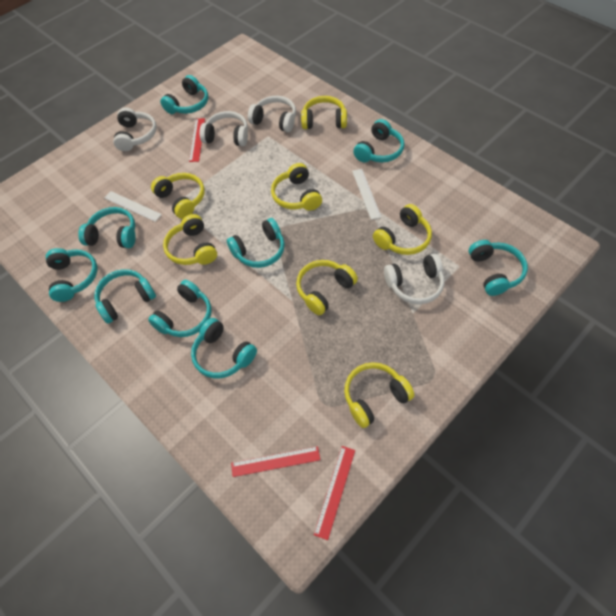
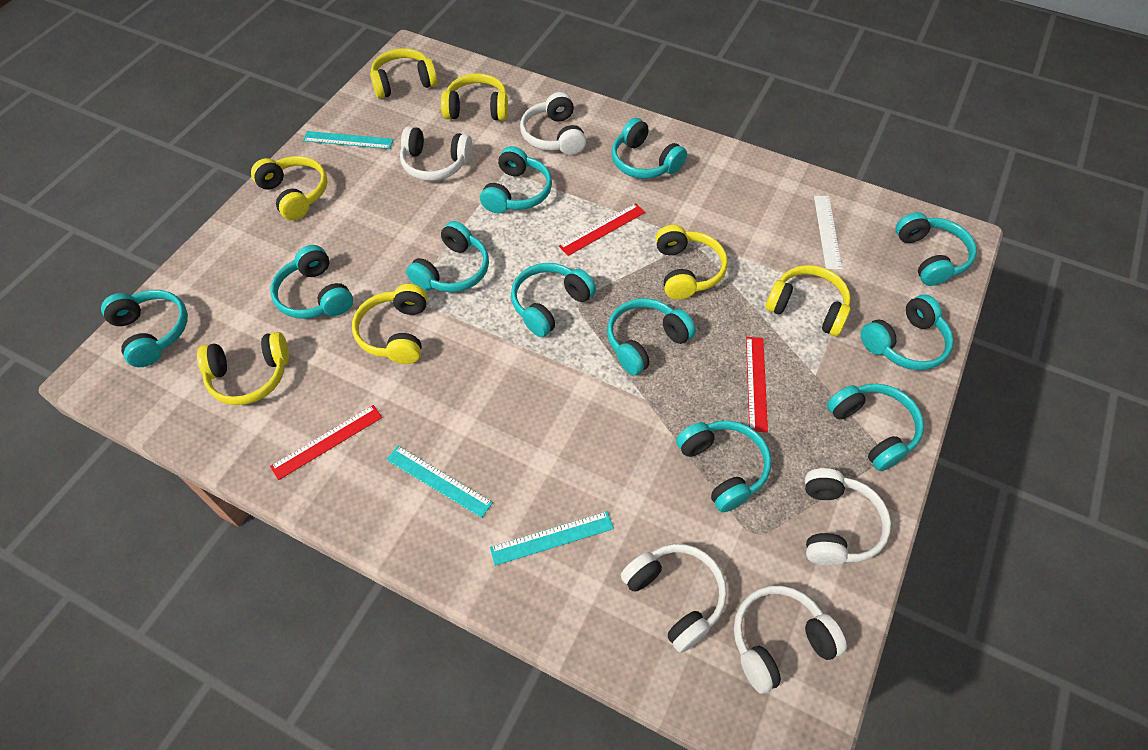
turquoise headphones: 9 -> 11
turquoise ruler: 0 -> 3
white headphones: 4 -> 5
white ruler: 2 -> 1

